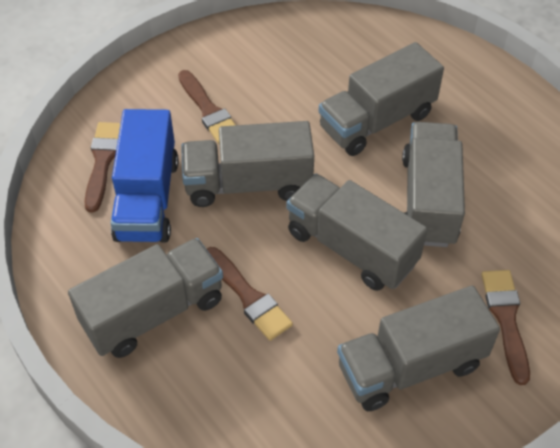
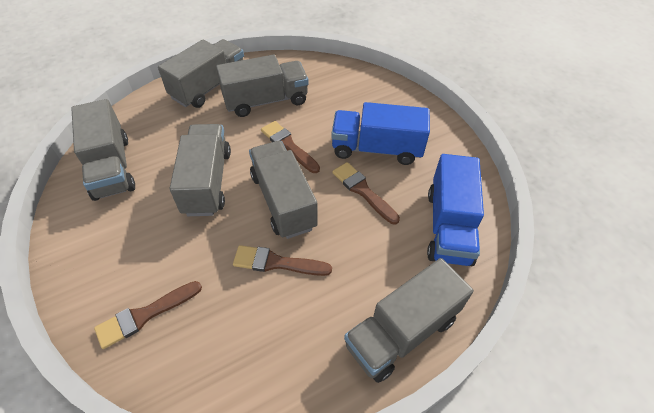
blue truck: 1 -> 2

